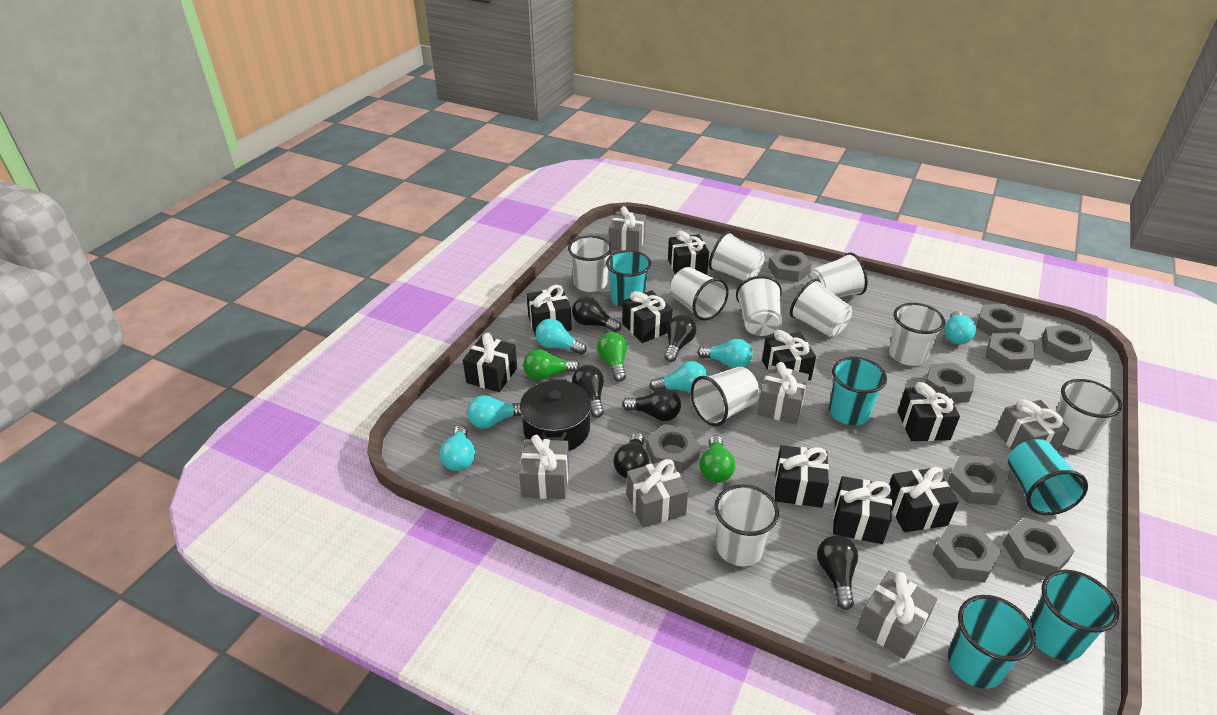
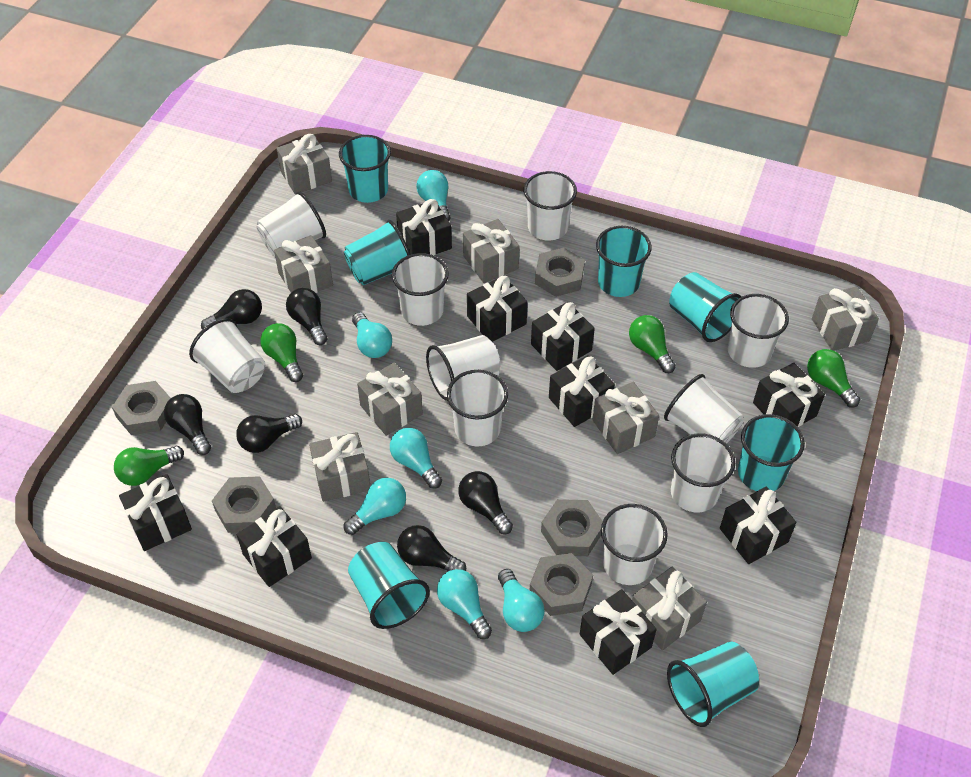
black pot: 1 -> 0
green light bulb: 3 -> 4
grey gift: 6 -> 8
grey nut: 9 -> 5
turquoise cup: 5 -> 7

